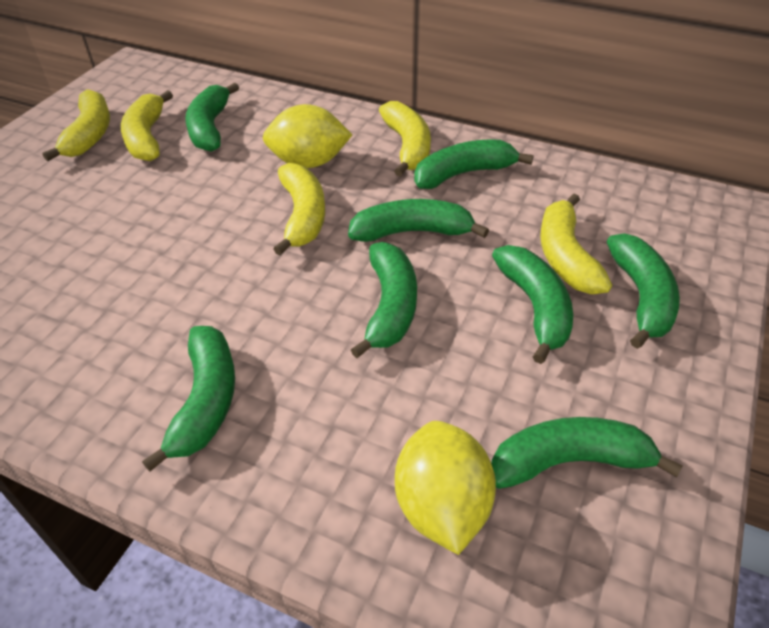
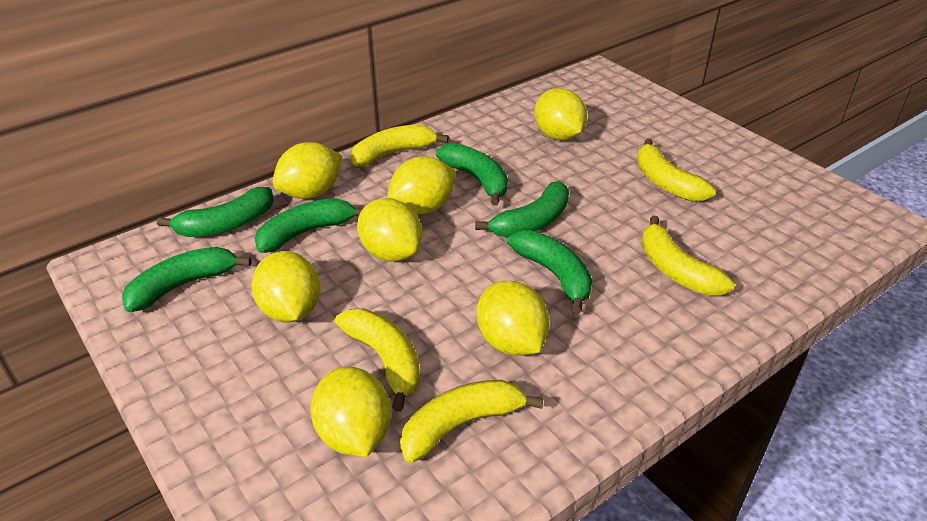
green banana: 8 -> 6
yellow lemon: 2 -> 7

